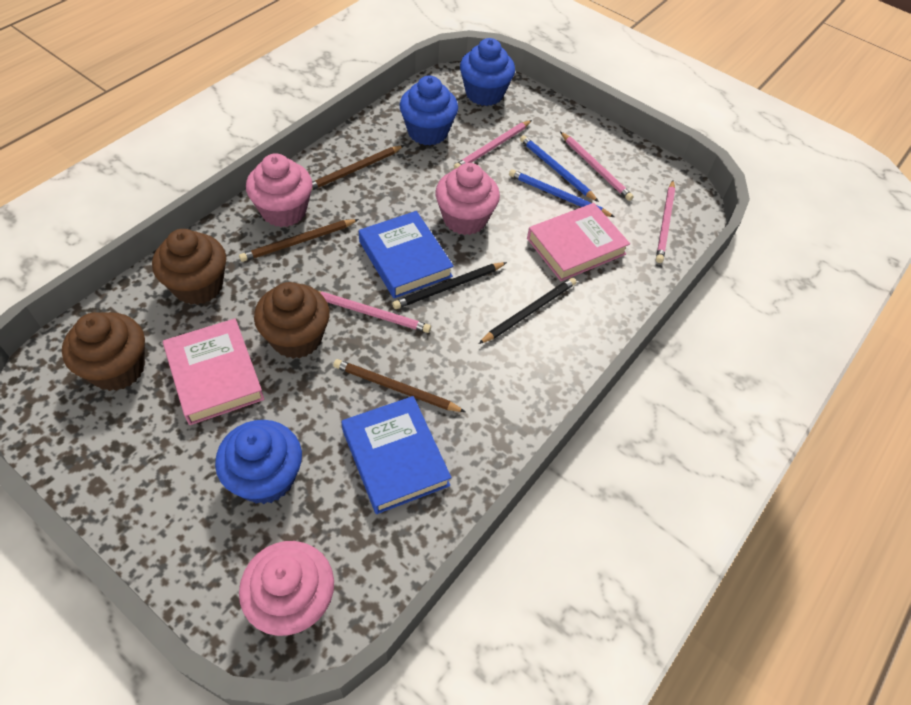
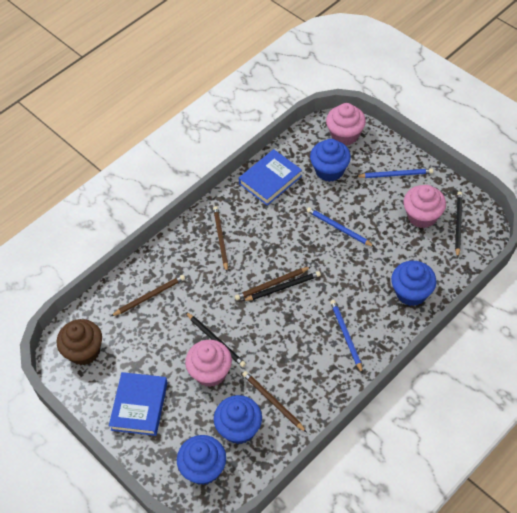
black pencil: 2 -> 3
blue cupcake: 3 -> 4
blue pencil: 2 -> 3
brown cupcake: 3 -> 1
brown pencil: 3 -> 4
pink book: 2 -> 0
pink pencil: 4 -> 0

